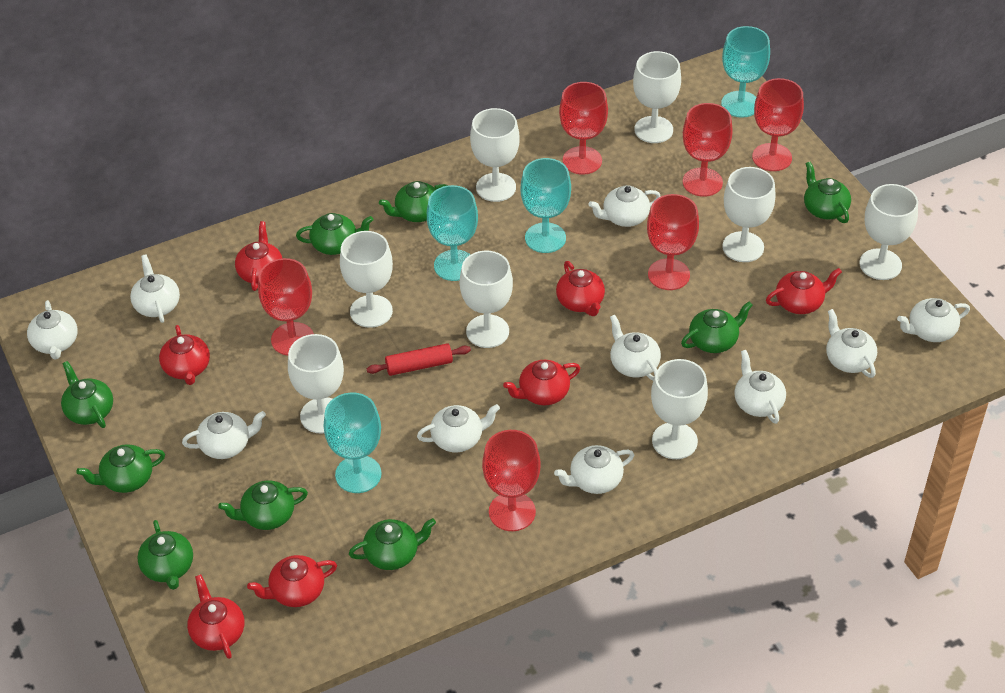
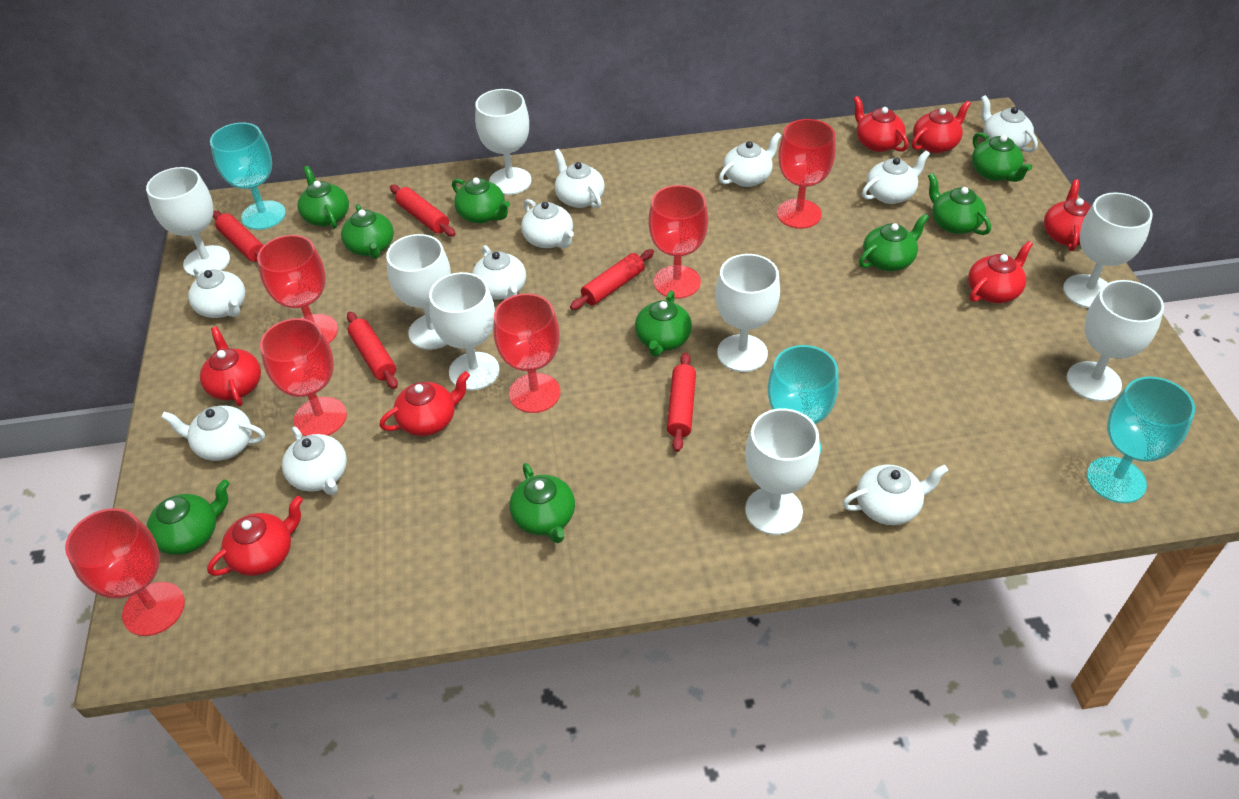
red rolling pin: 1 -> 5
turquoise goblet: 4 -> 3

